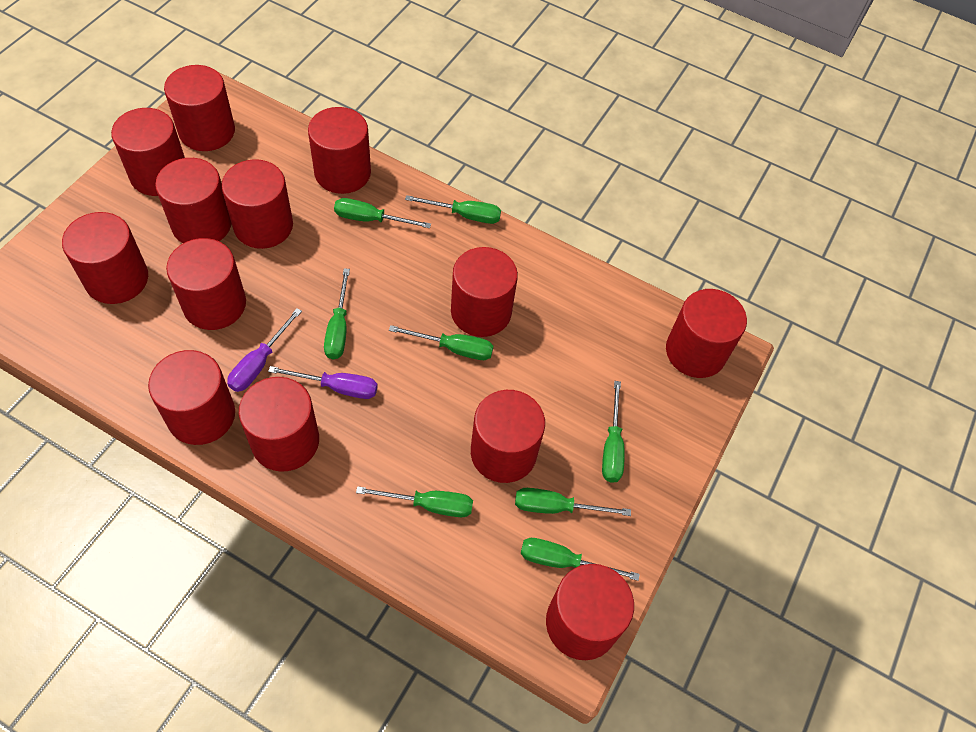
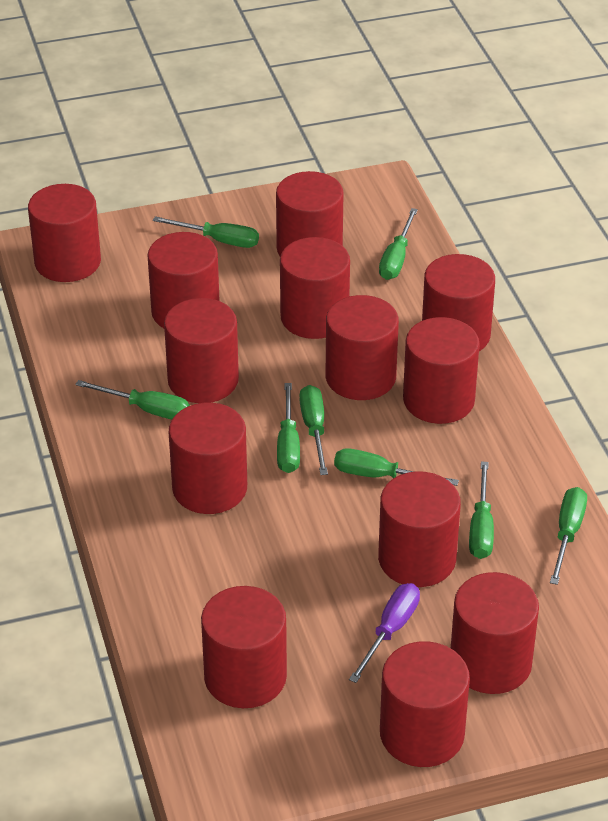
purple screwdriver: 2 -> 1

